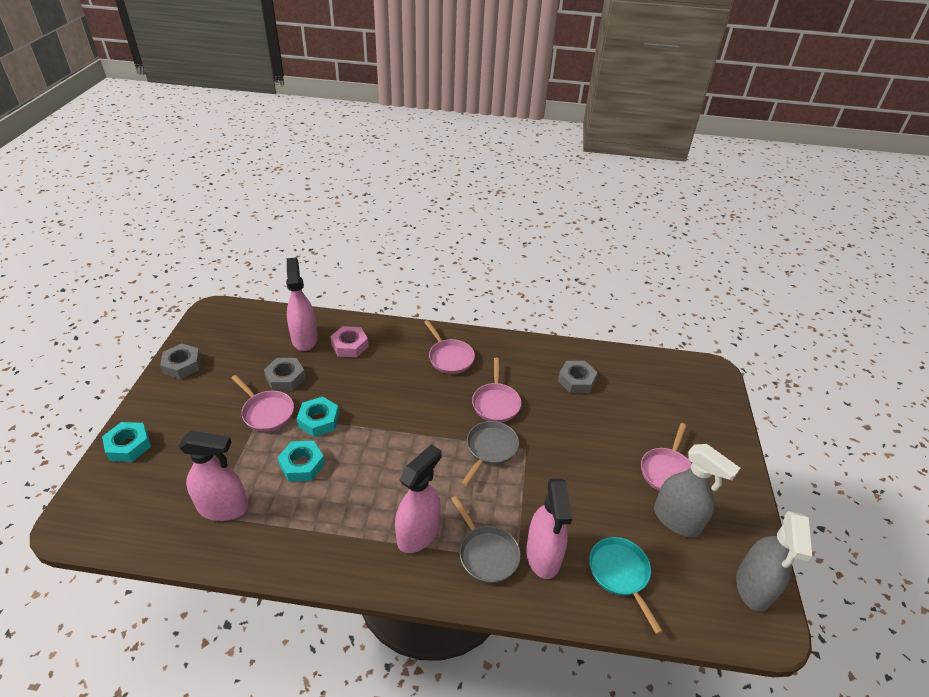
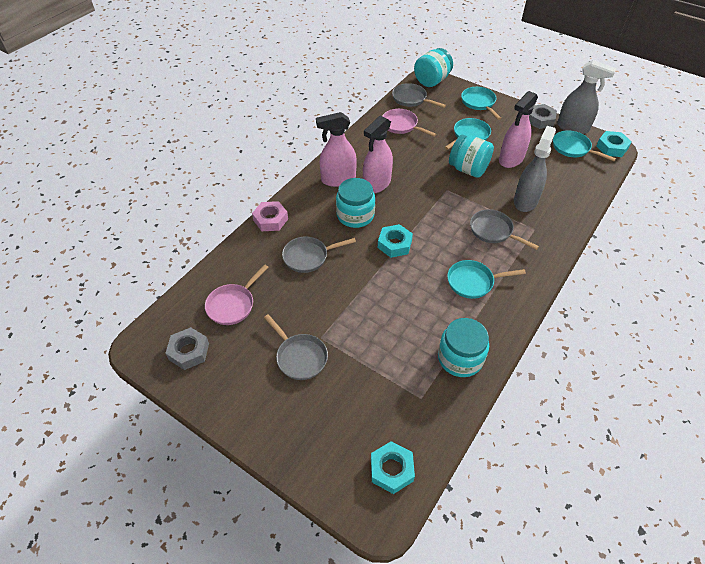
grey nut: 3 -> 2
grey pan: 2 -> 4
pink pan: 4 -> 2
pink spray bottle: 4 -> 3
turquoise jar: 0 -> 4
turquoise pan: 1 -> 4

